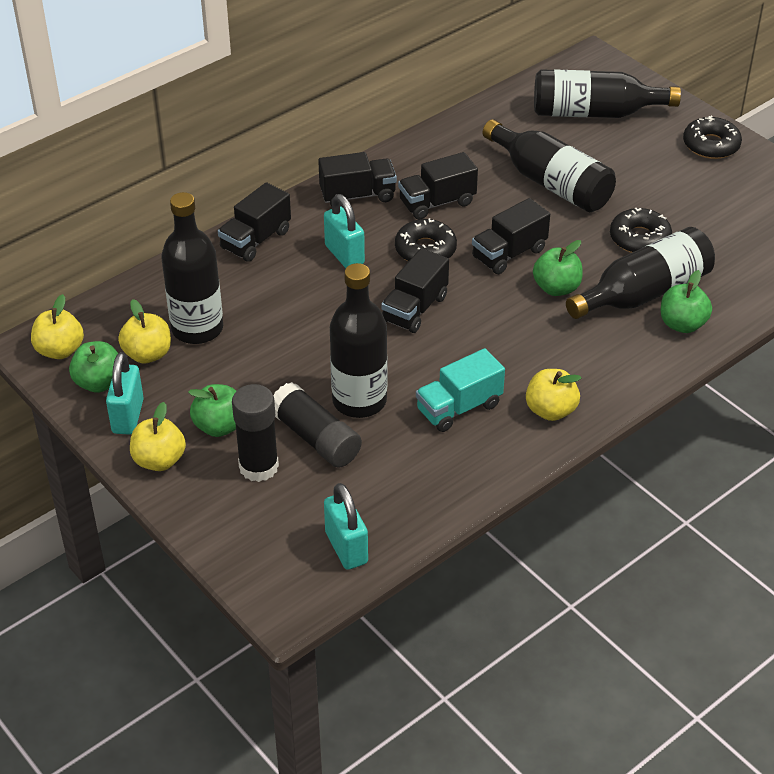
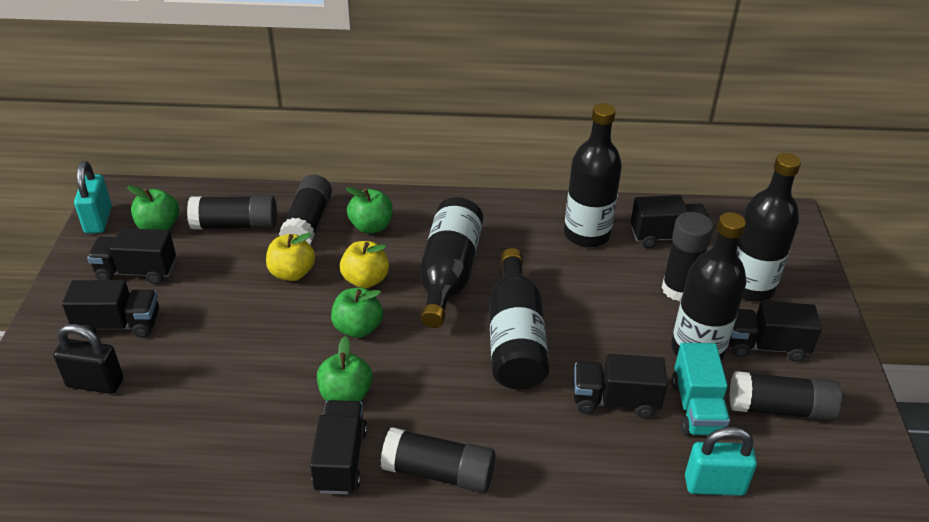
black donut: 3 -> 0
black glue stick: 2 -> 5
black padlock: 0 -> 1
black truck: 5 -> 6
turquoise padlock: 3 -> 2
yellow apple: 4 -> 2

